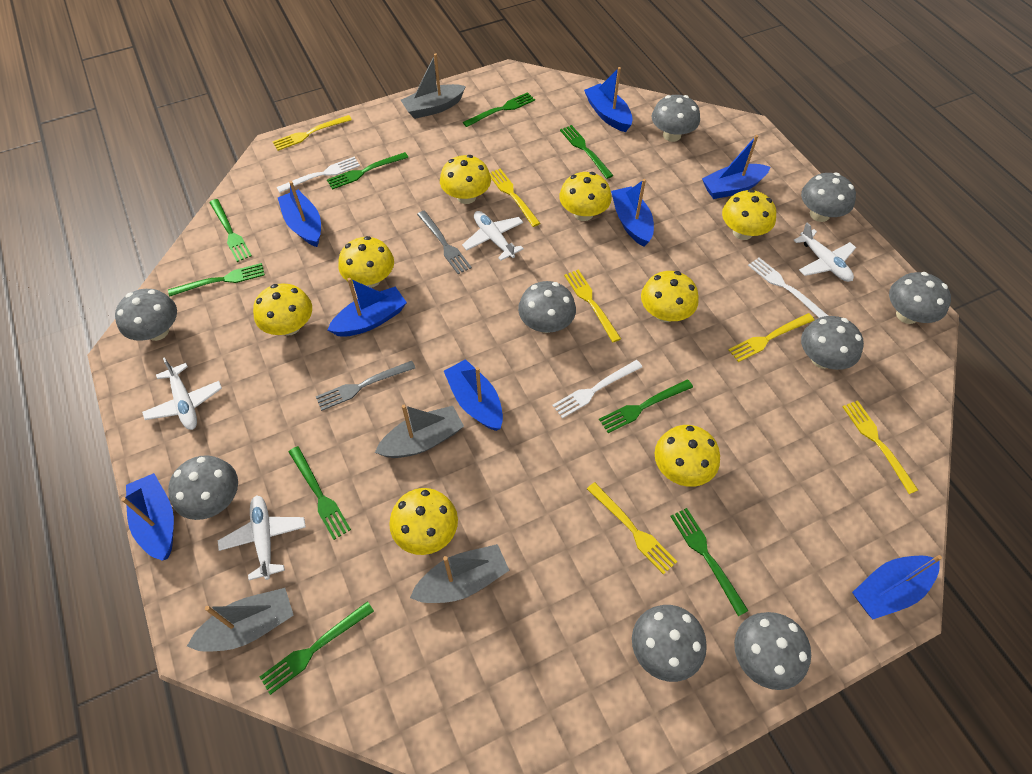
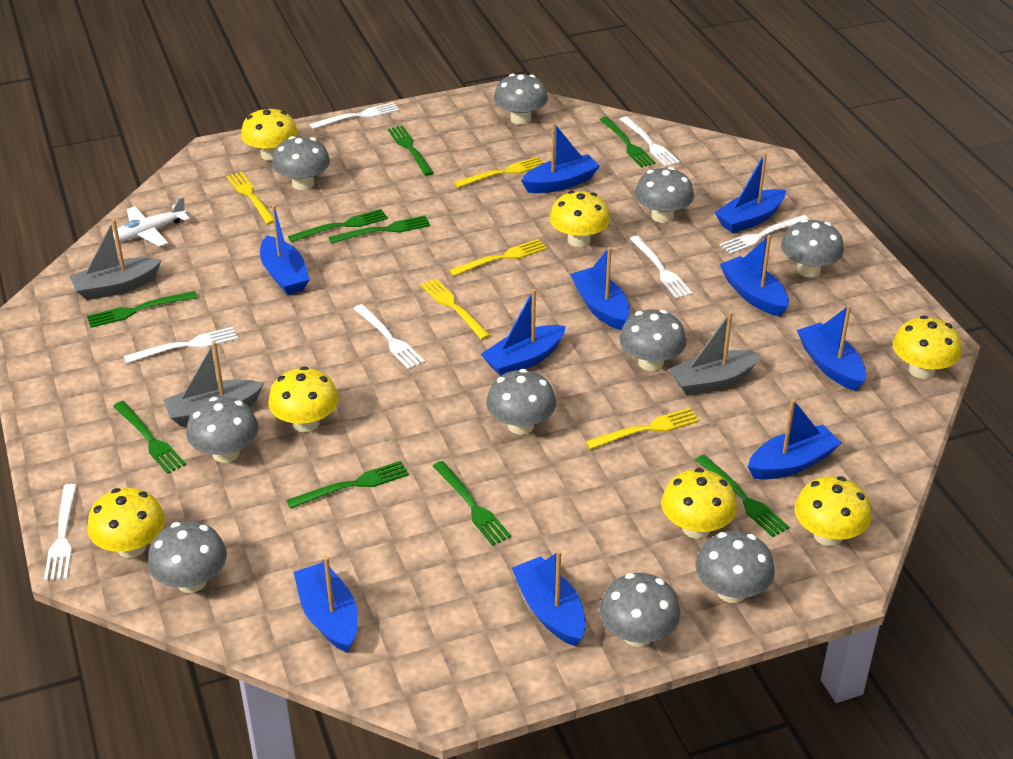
blue boat: 8 -> 10
grey boat: 4 -> 3
grey fork: 2 -> 0
grey mushroom: 9 -> 10
white fork: 3 -> 7
white plane: 4 -> 1
yellow fork: 6 -> 5
yellow mushroom: 8 -> 7

